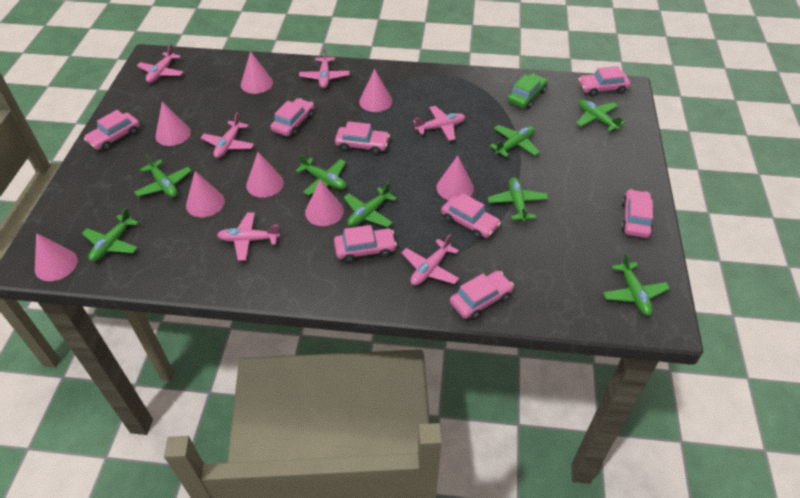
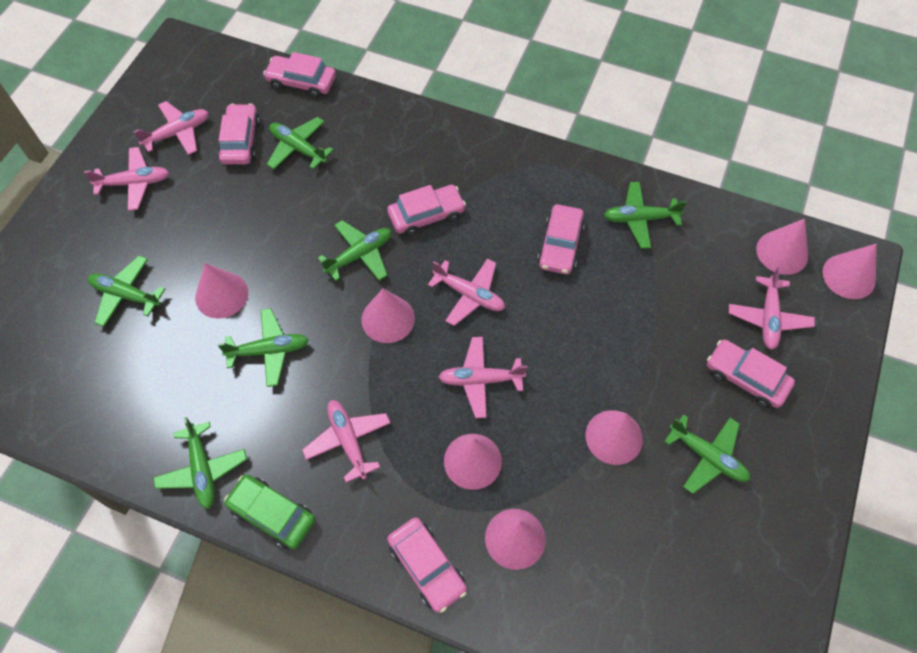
green plane: 8 -> 7
pink car: 8 -> 6
pink cone: 8 -> 7

